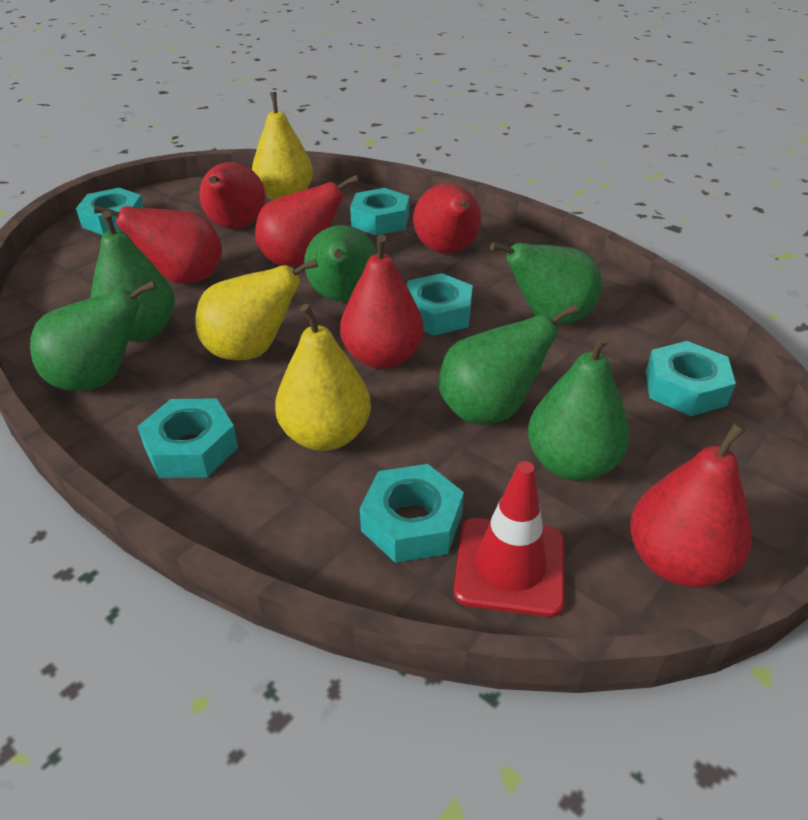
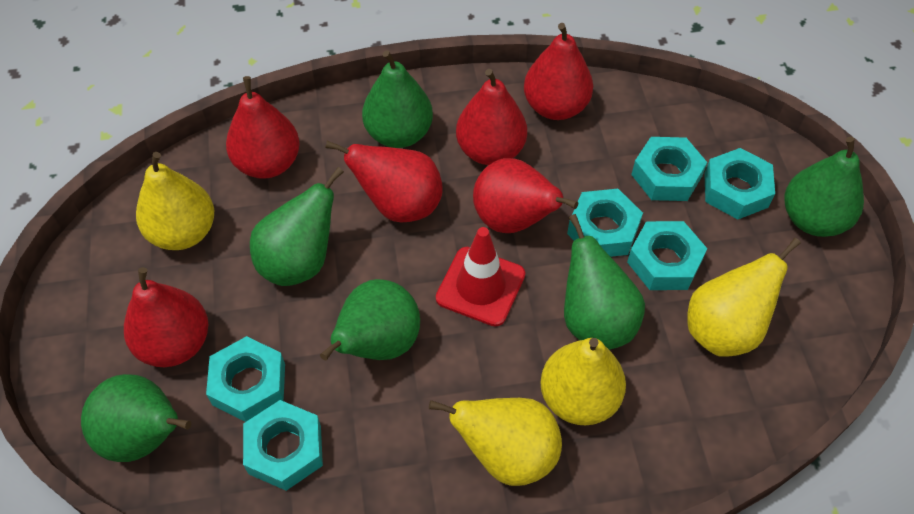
yellow pear: 3 -> 4

